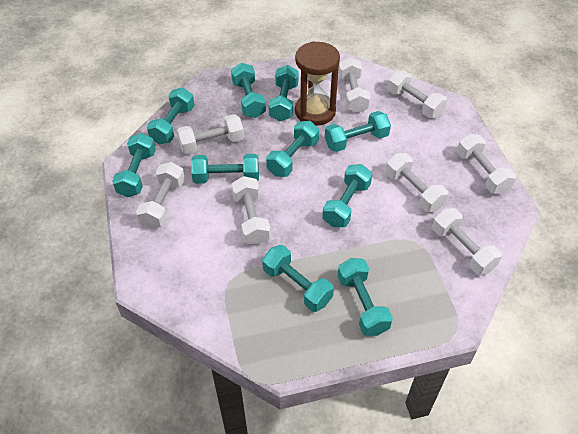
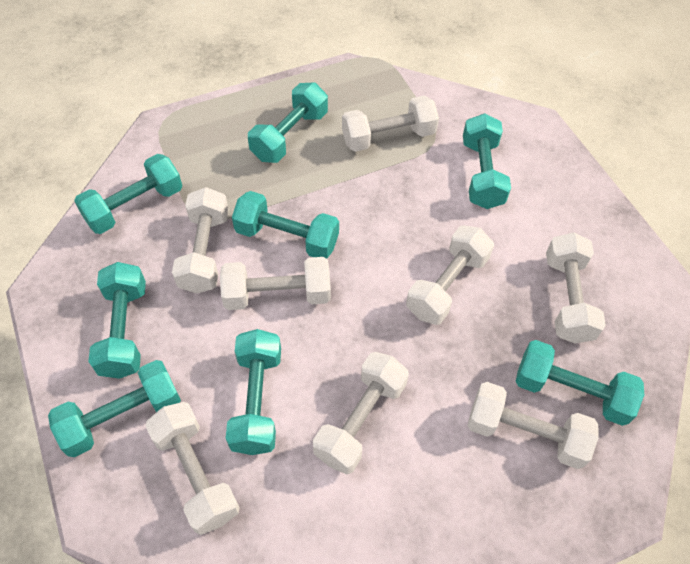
brown hourglass: 1 -> 0
turquoise dumbbell: 10 -> 8

